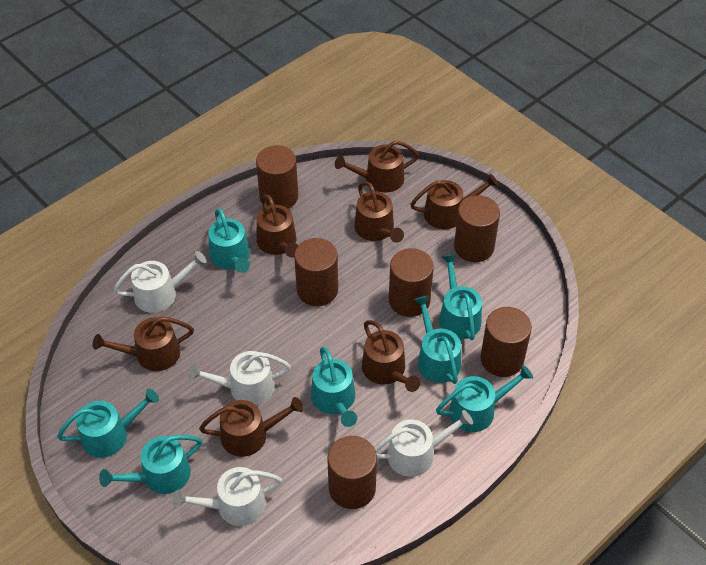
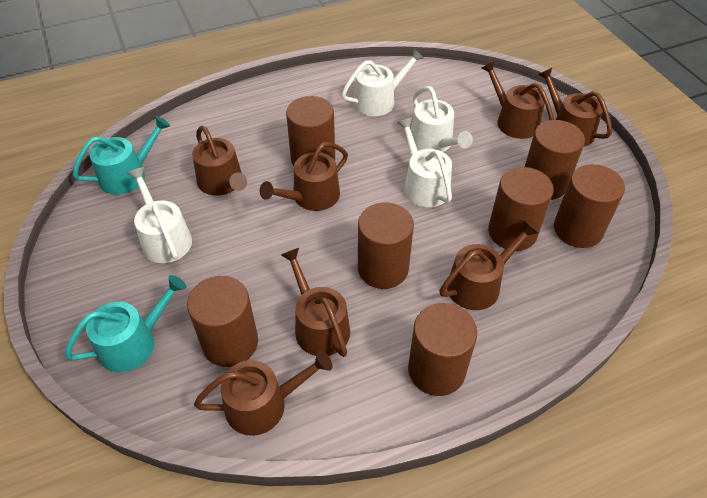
brown cylinder: 6 -> 7
turquoise watering can: 7 -> 2

